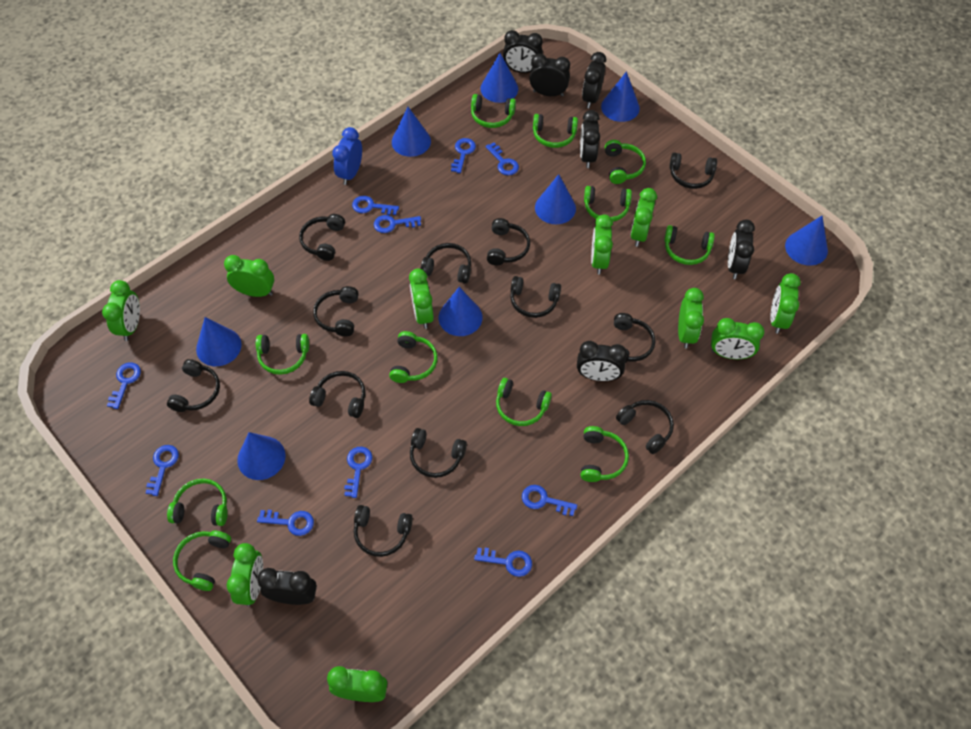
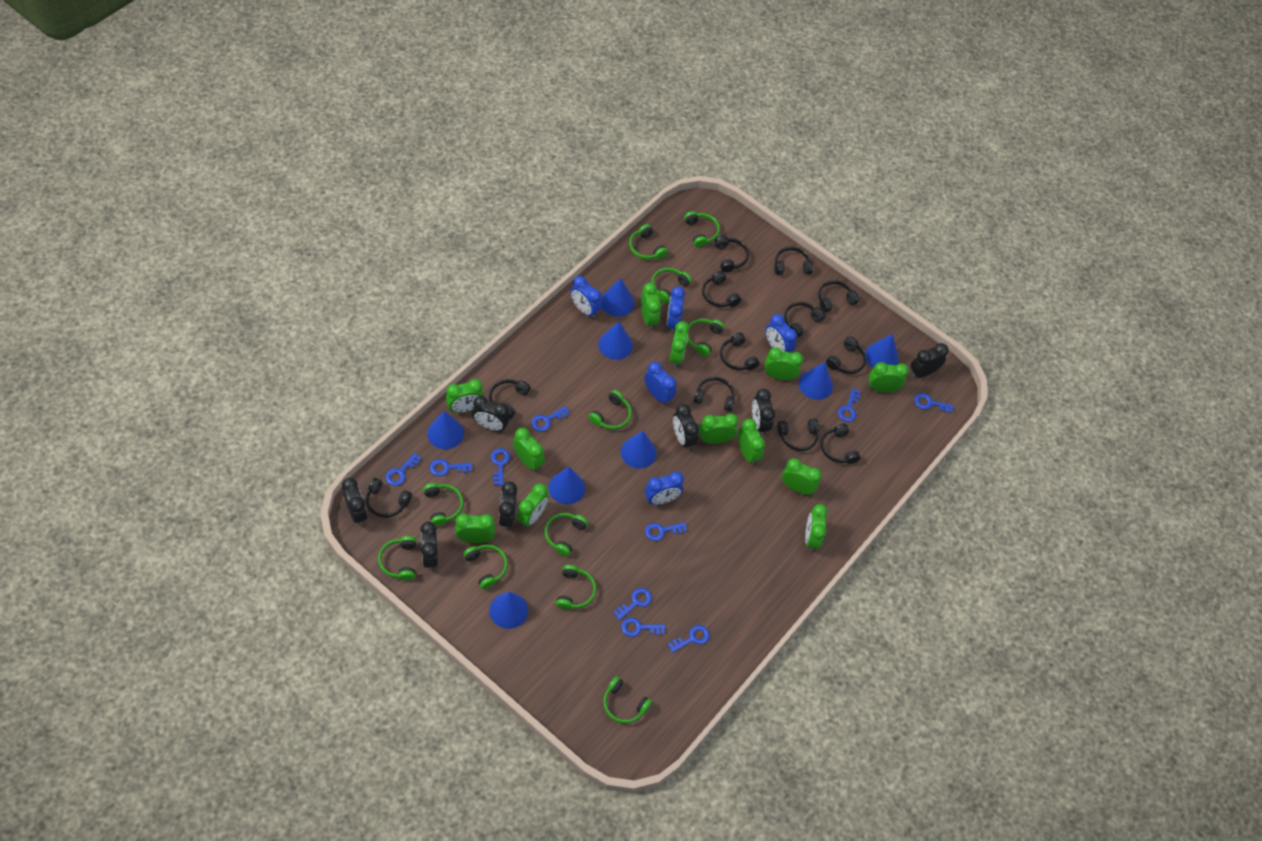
blue clock: 1 -> 5
green clock: 10 -> 12

